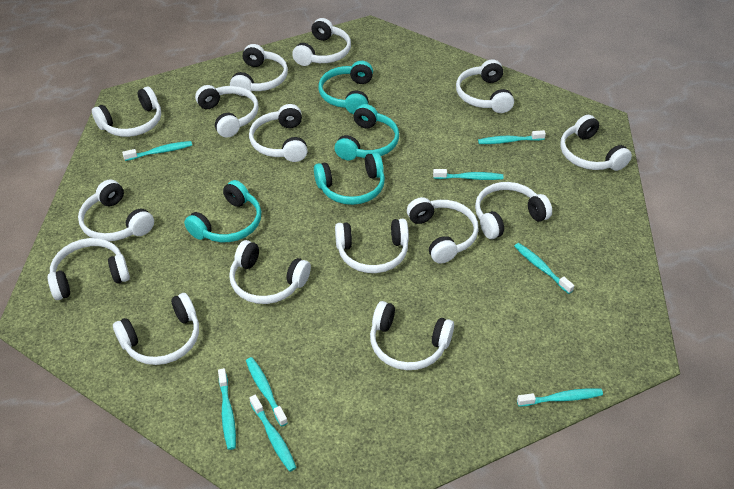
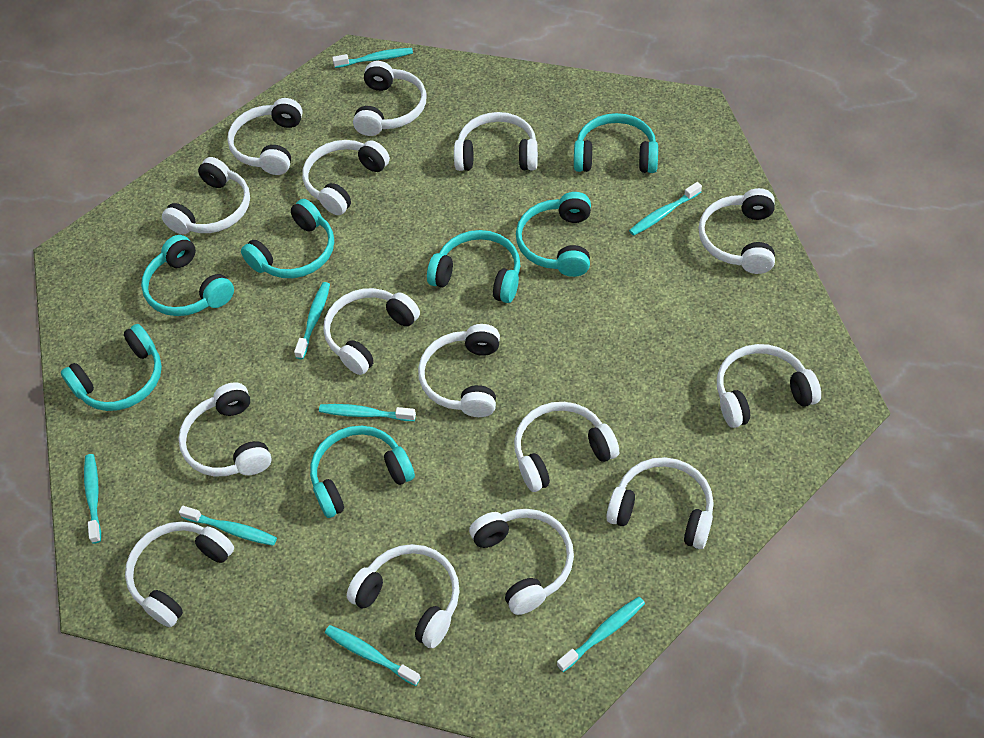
turquoise headphones: 4 -> 7

